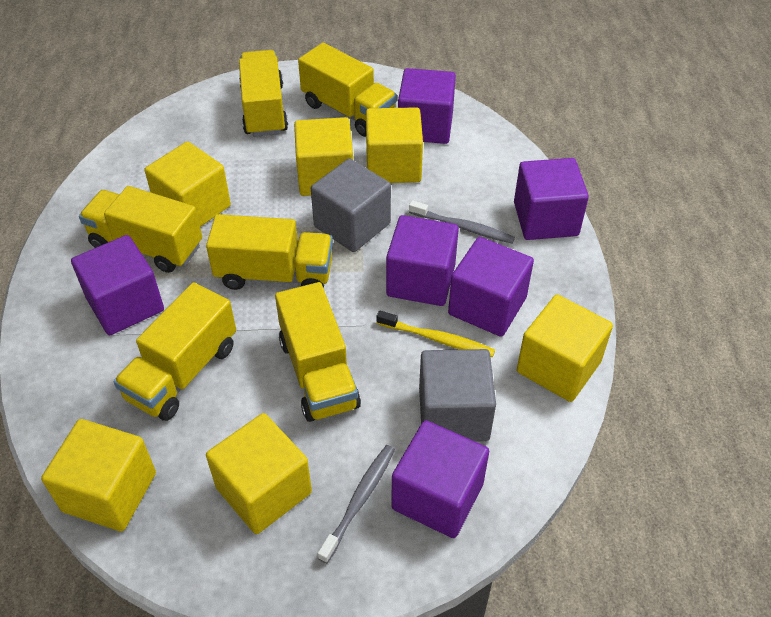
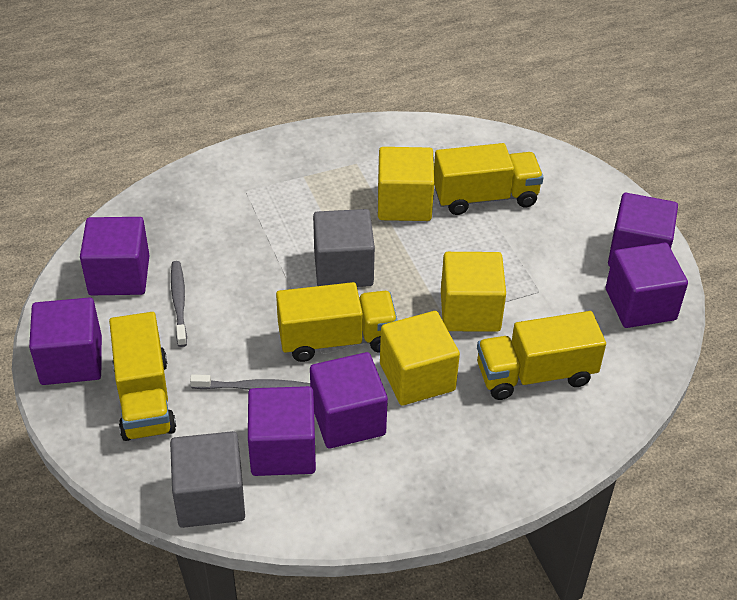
yellow cube: 6 -> 3
yellow toothbrush: 1 -> 0
yellow truck: 6 -> 4

